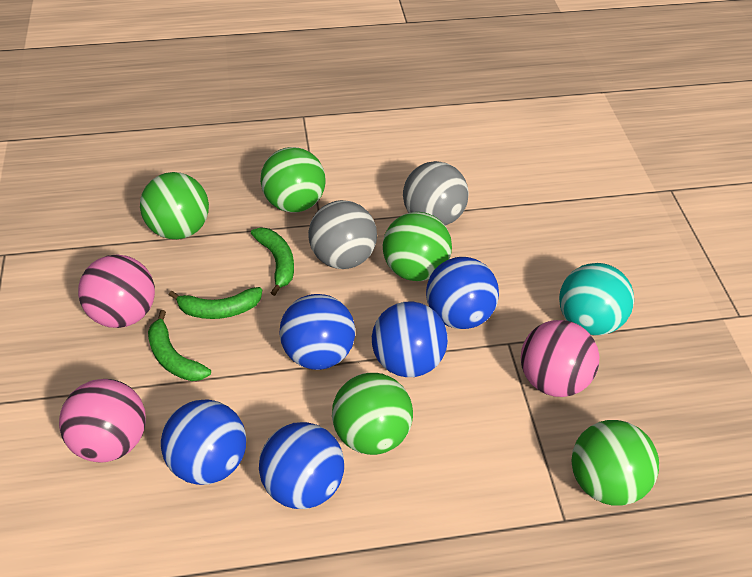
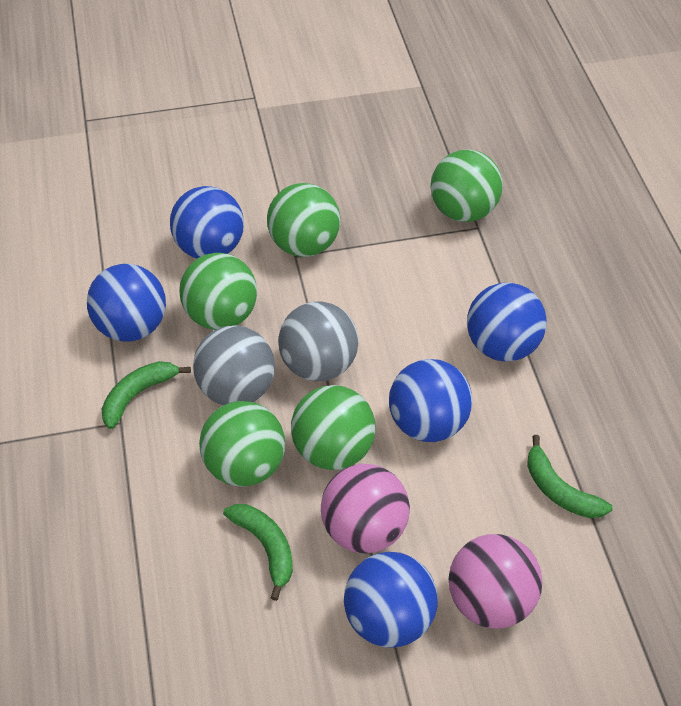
pink ball: 3 -> 2
turquoise ball: 1 -> 0

